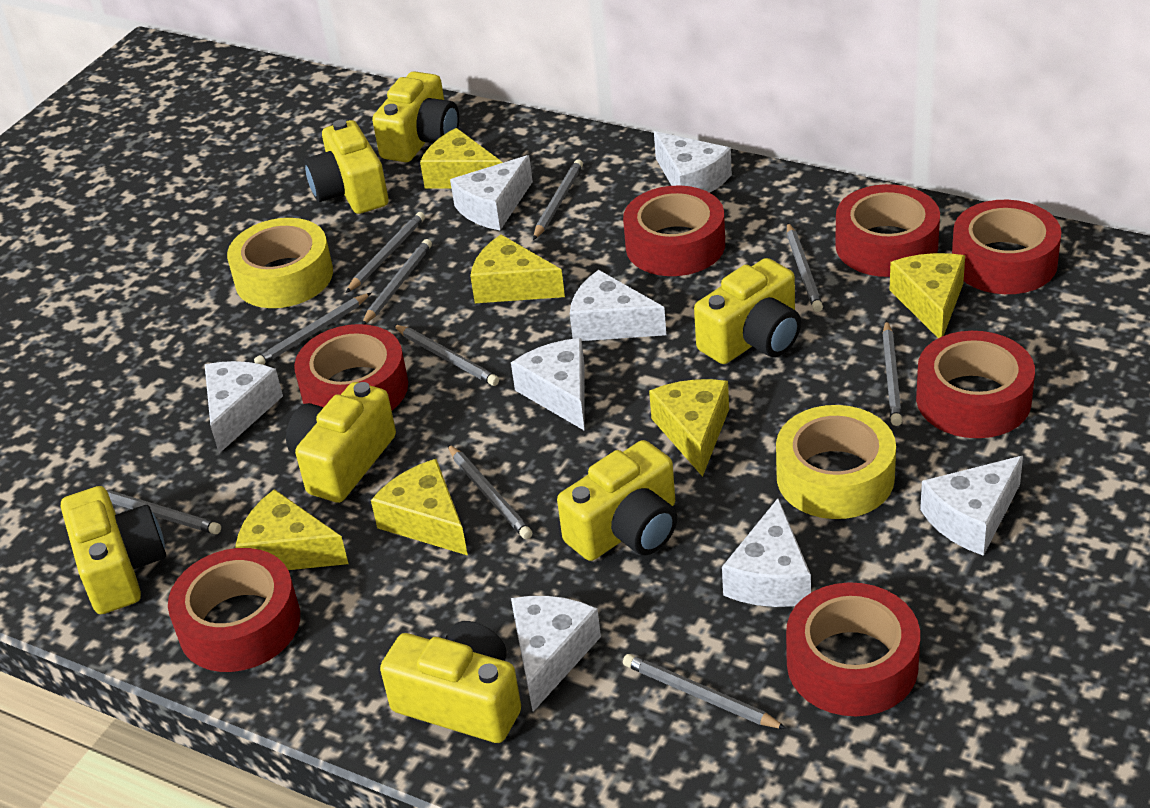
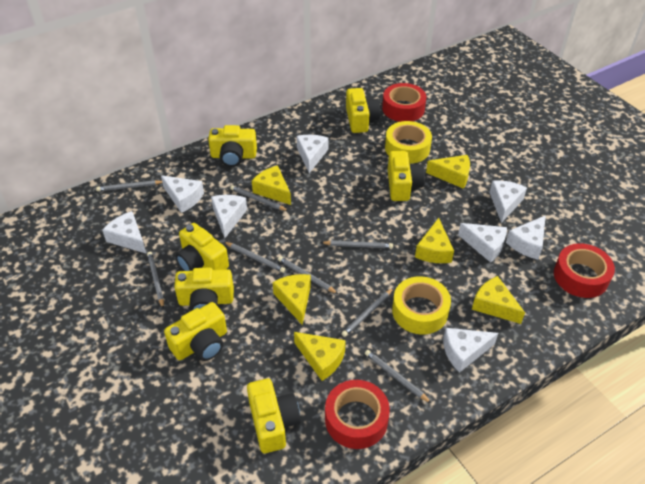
grey pencil: 10 -> 8
red tape: 7 -> 3

